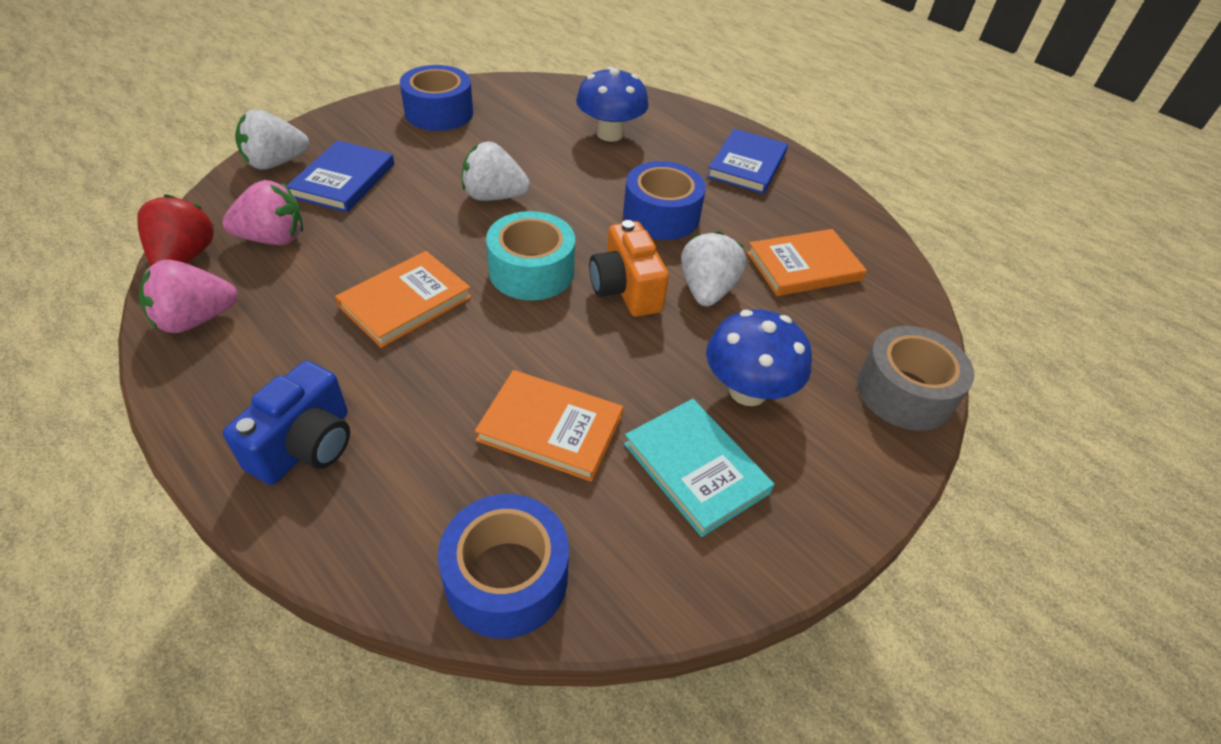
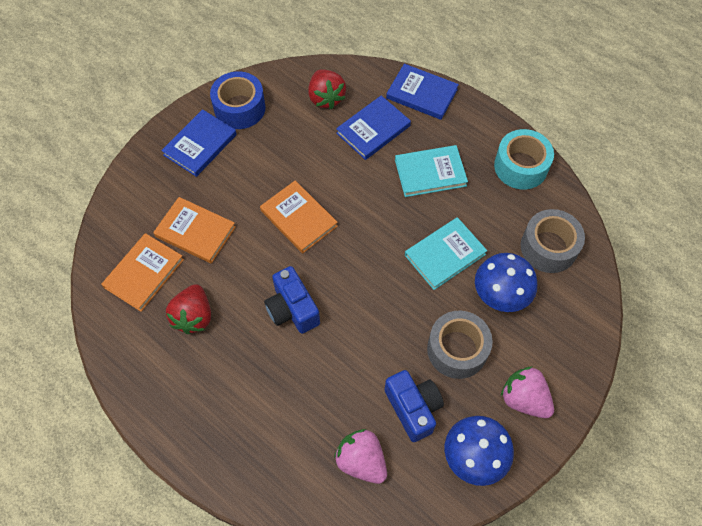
blue book: 2 -> 3
blue camera: 1 -> 2
blue tape: 3 -> 1
grey tape: 1 -> 2
orange camera: 1 -> 0
red strawberry: 1 -> 2
turquoise book: 1 -> 2
white strawberry: 3 -> 0

